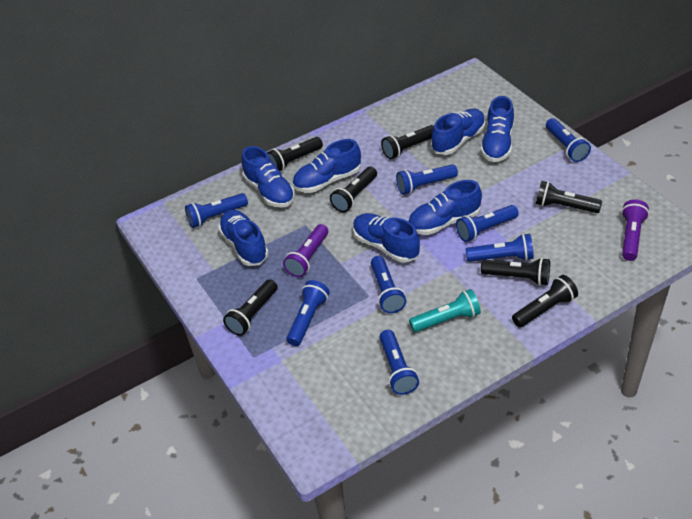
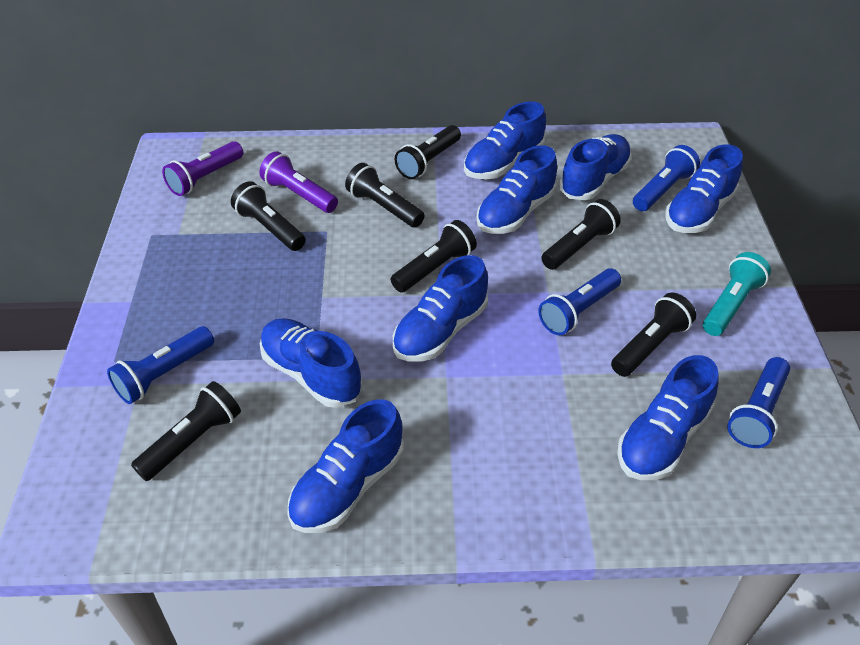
blue flashlight: 8 -> 4
blue shoe: 7 -> 8

